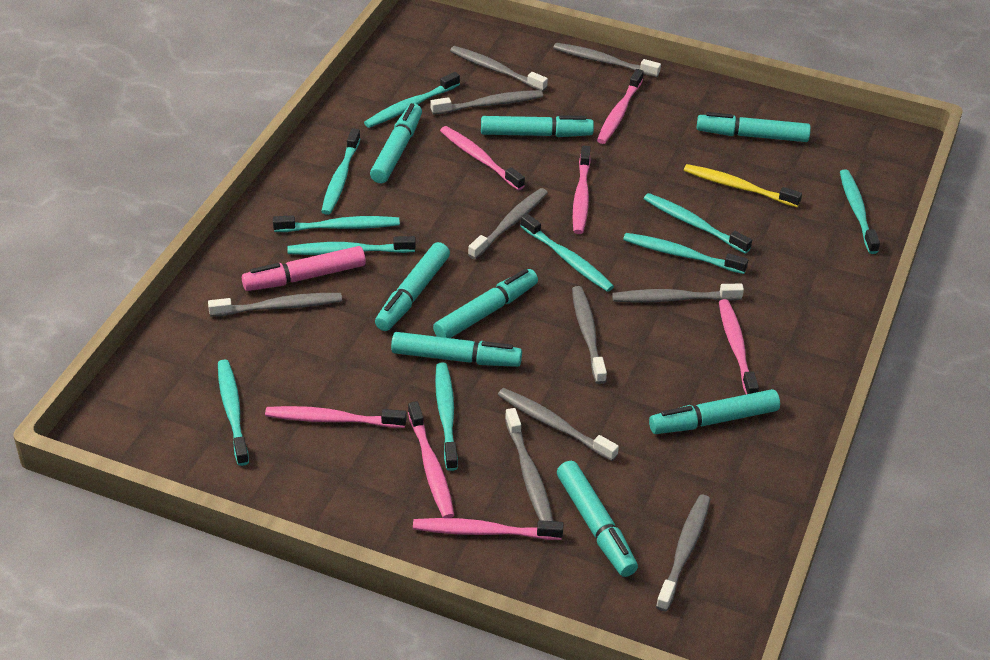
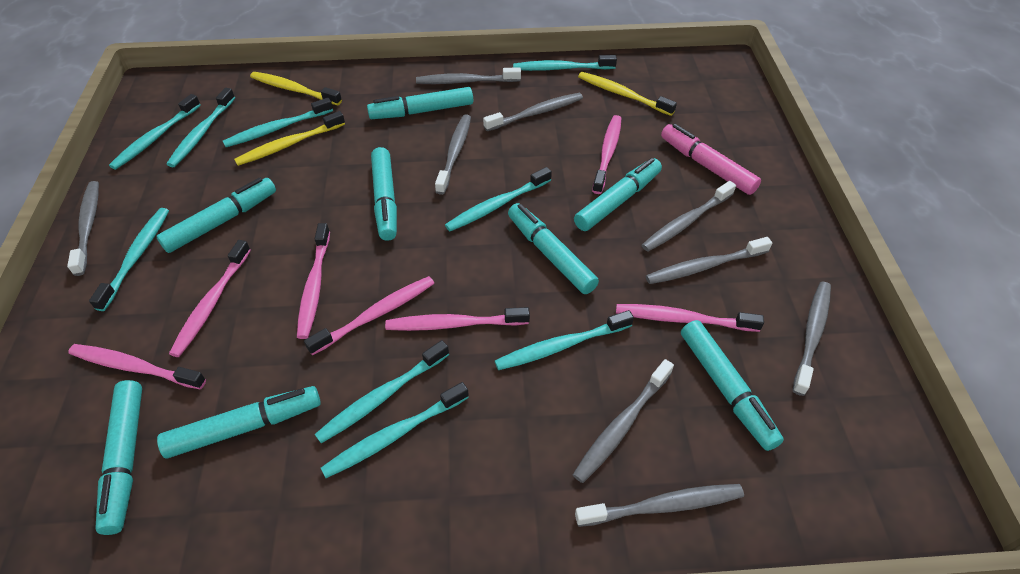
grey toothbrush: 10 -> 9
turquoise toothbrush: 10 -> 9
yellow toothbrush: 1 -> 3

